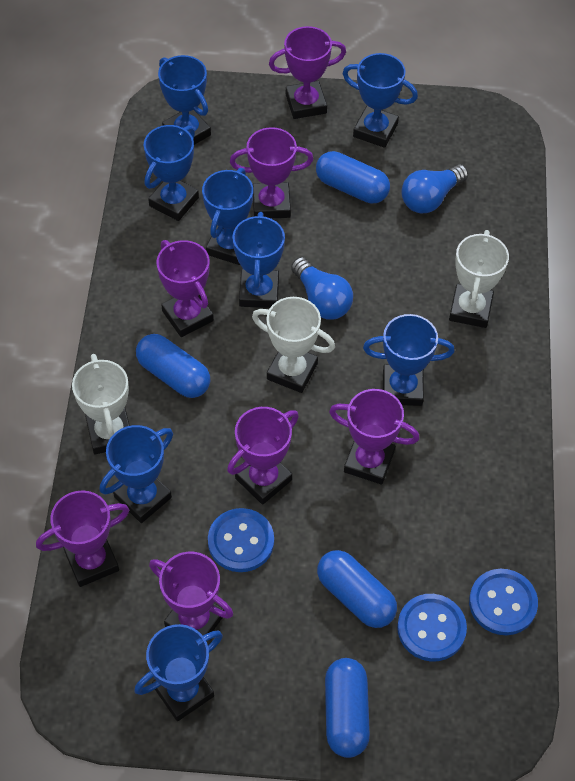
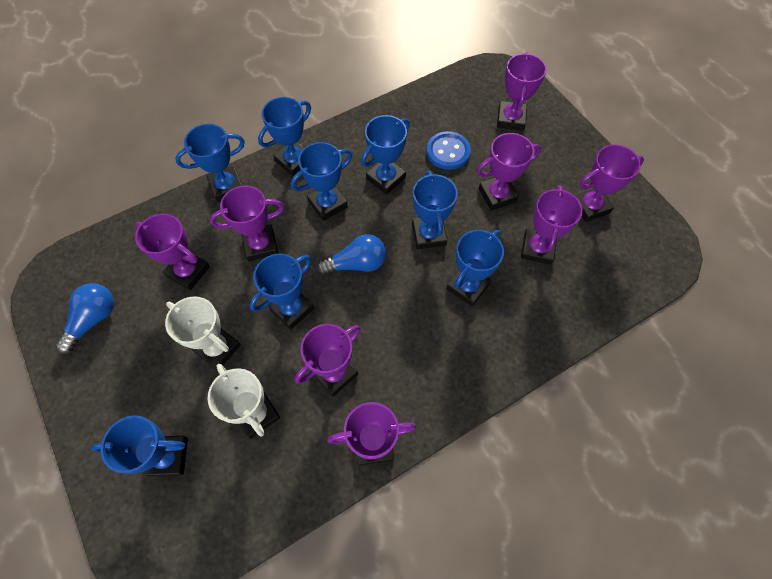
blue button: 3 -> 1
blue capsule: 4 -> 0
purple trophy: 7 -> 8
white trophy: 3 -> 2

